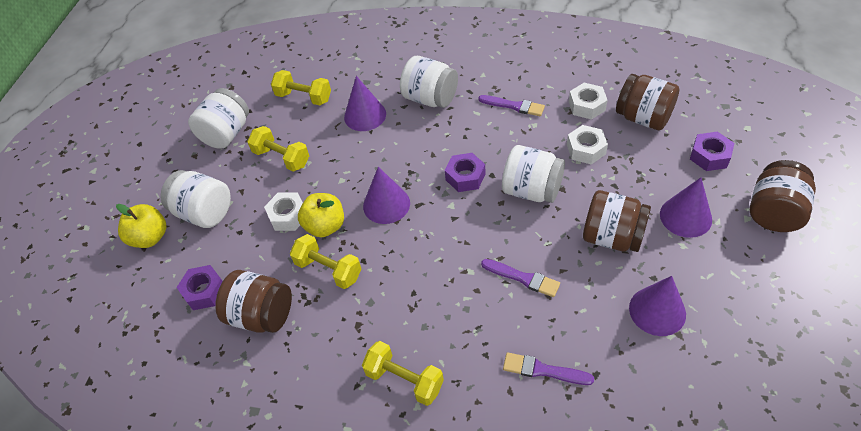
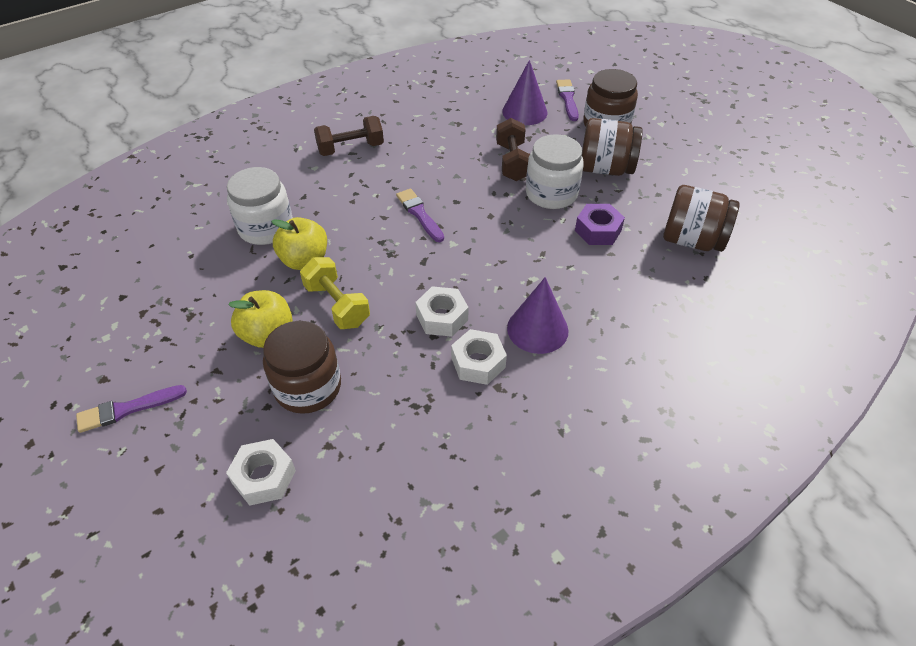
brown dumbbell: 0 -> 2
purple cone: 4 -> 2
purple nut: 3 -> 1
white jar: 4 -> 2
yellow dumbbell: 4 -> 1

